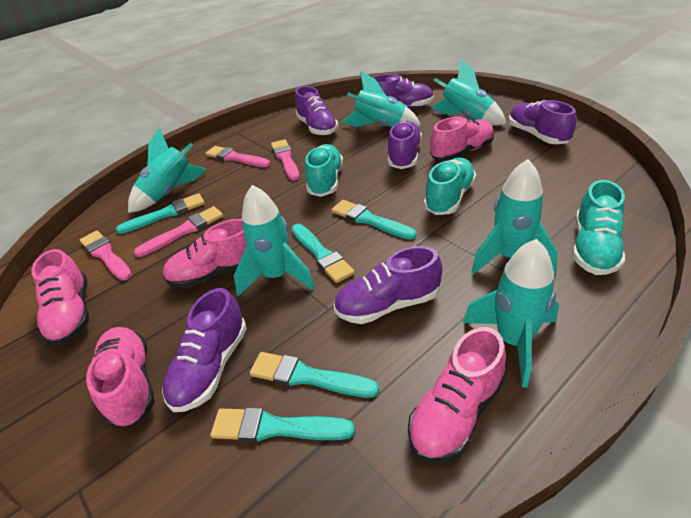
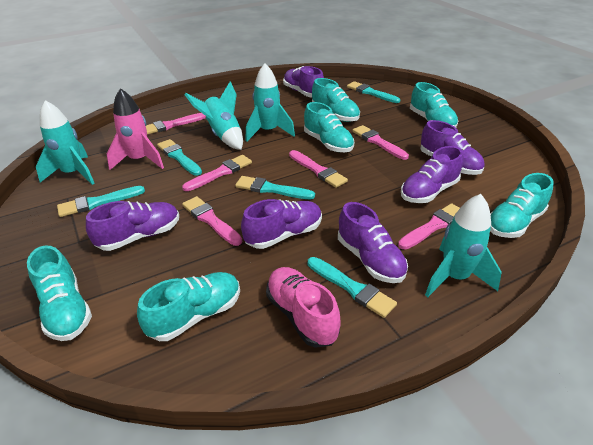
pink brush: 4 -> 6
pink rocket: 0 -> 1
pink shoe: 5 -> 1
turquoise rocket: 6 -> 4
turquoise shoe: 3 -> 6

